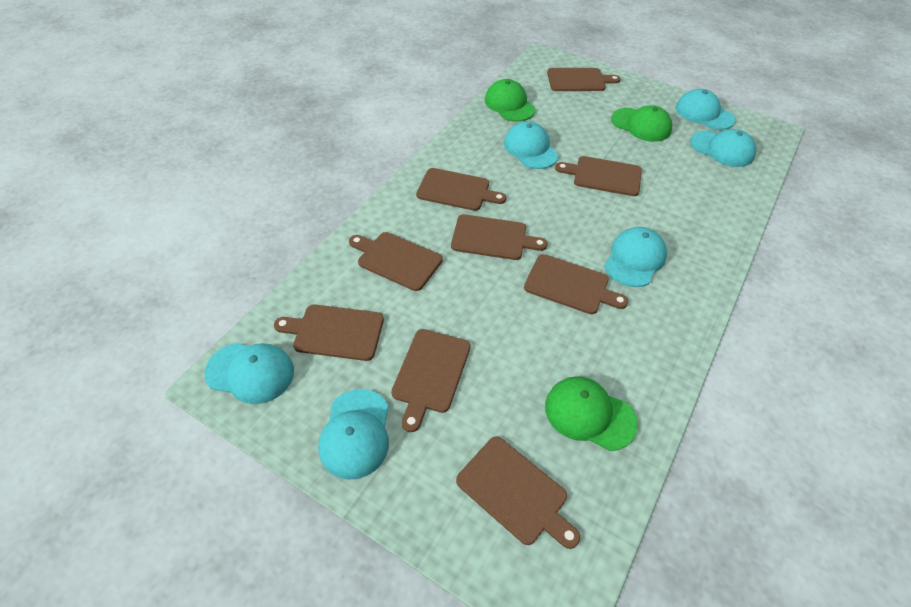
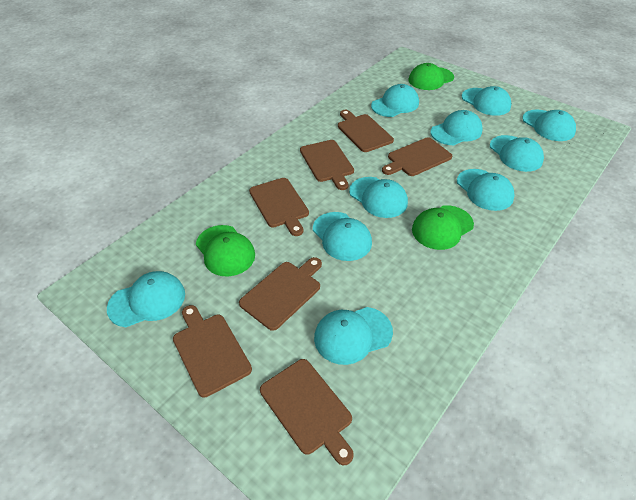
brown cutting board: 9 -> 7
turquoise cap: 6 -> 10

